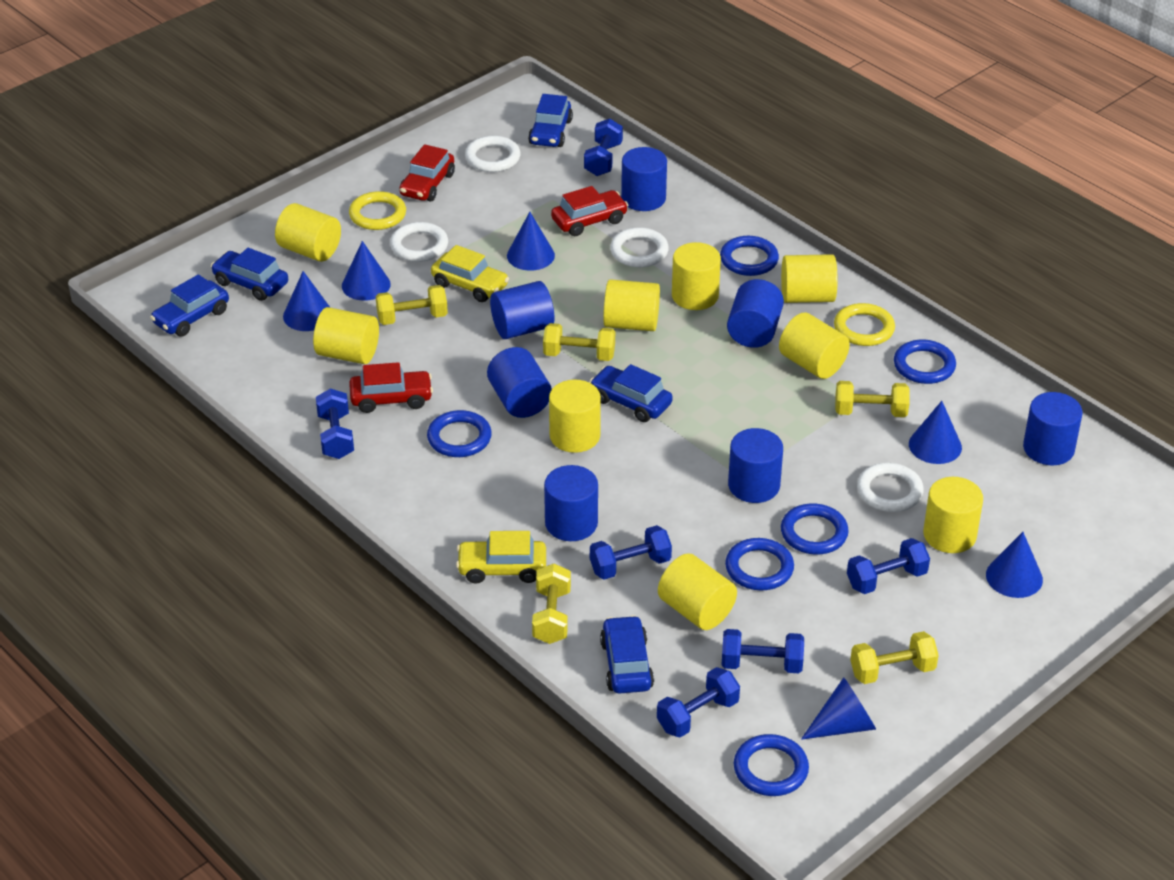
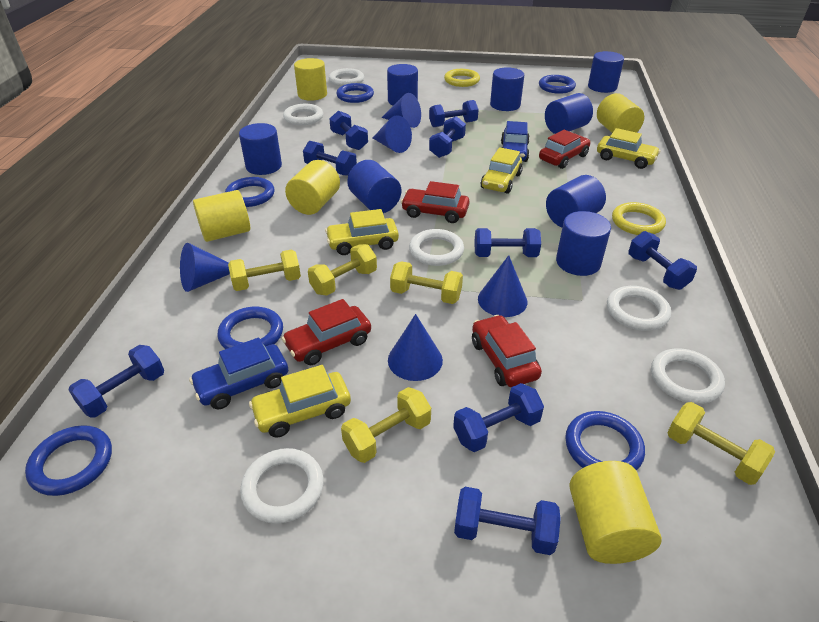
blue car: 5 -> 2
blue cone: 6 -> 5
blue cylinder: 7 -> 8
blue dumbbell: 6 -> 9
red car: 3 -> 4
white ring: 4 -> 6
yellow car: 2 -> 4
yellow cylinder: 9 -> 5

